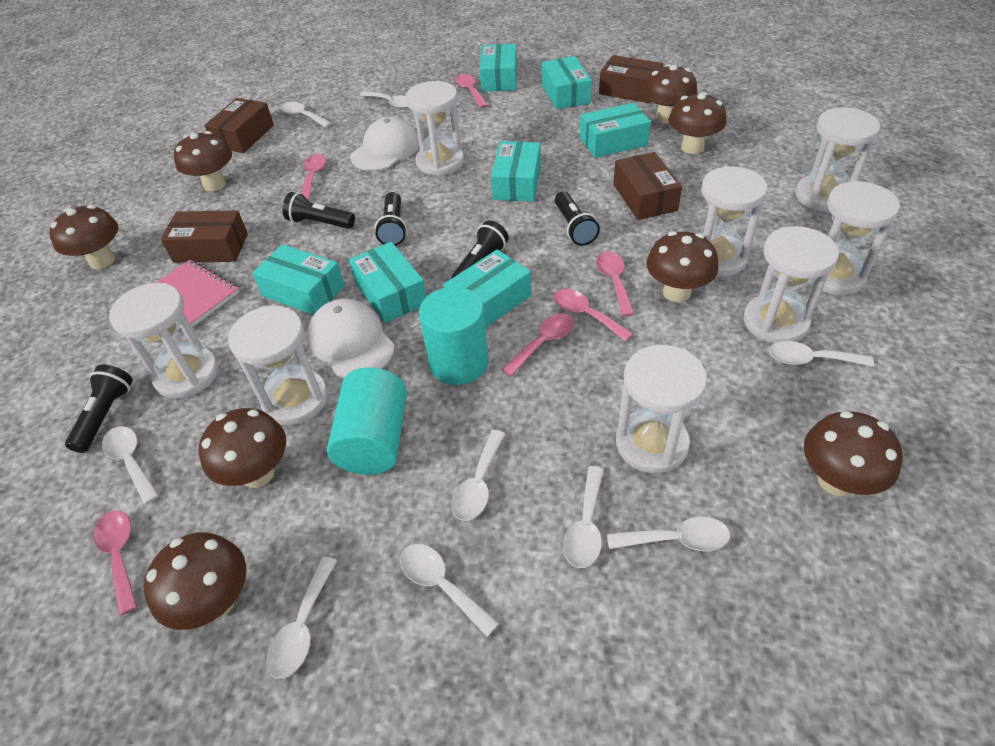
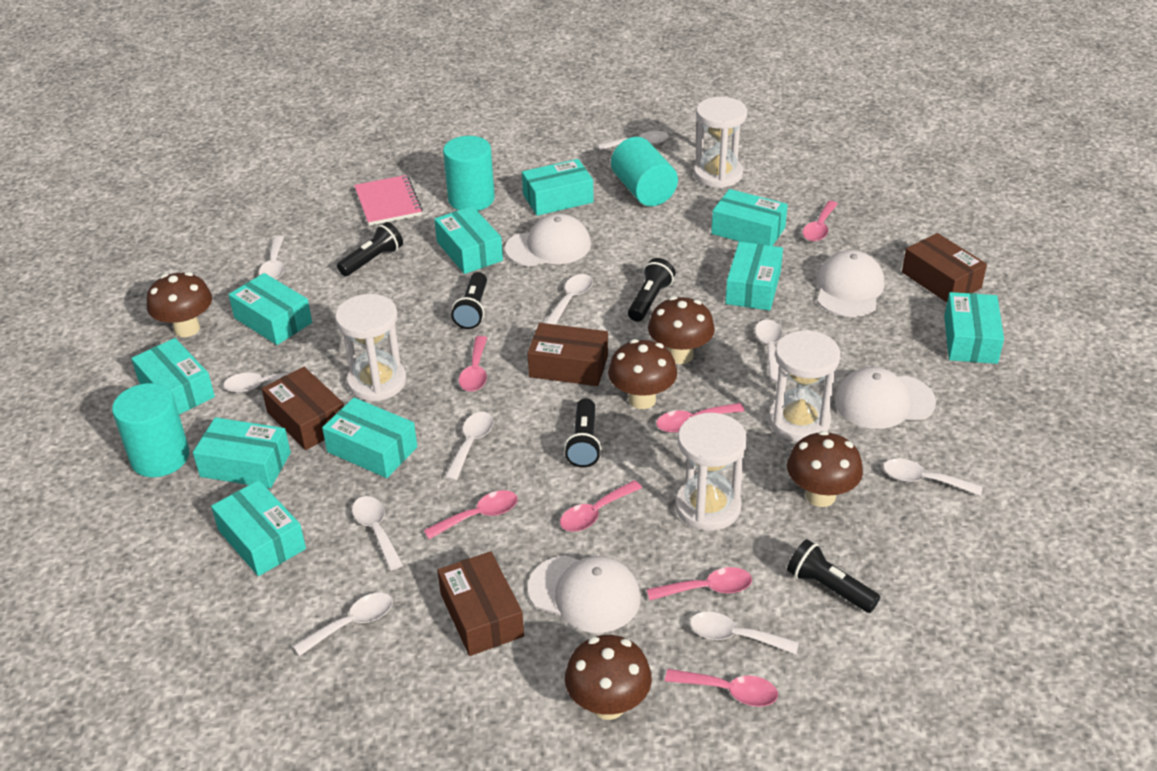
brown mushroom: 8 -> 5
pink spoon: 6 -> 7
turquoise box: 7 -> 10
turquoise cylinder: 2 -> 3
white cap: 2 -> 4
white hourglass: 8 -> 4
white spoon: 9 -> 10

